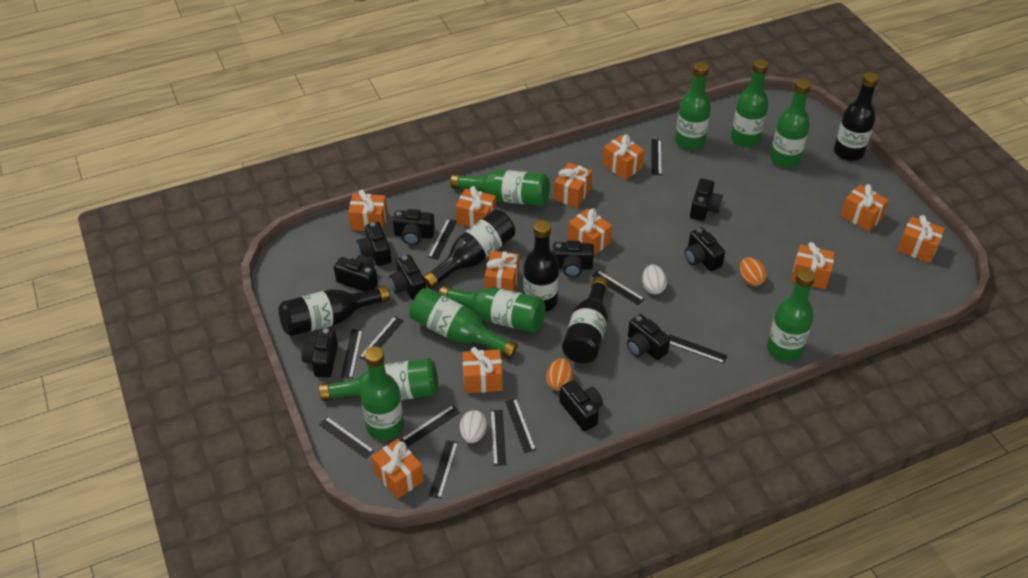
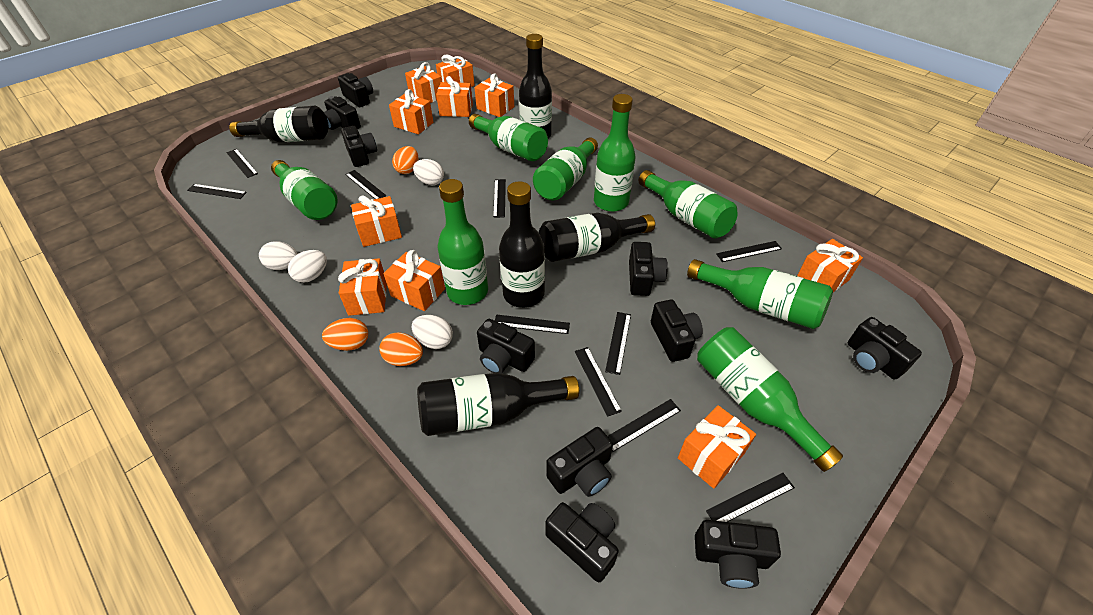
black ruler: 11 -> 10
green bottle: 9 -> 8
orange egg: 2 -> 3
orange gift: 11 -> 10
white egg: 2 -> 4

